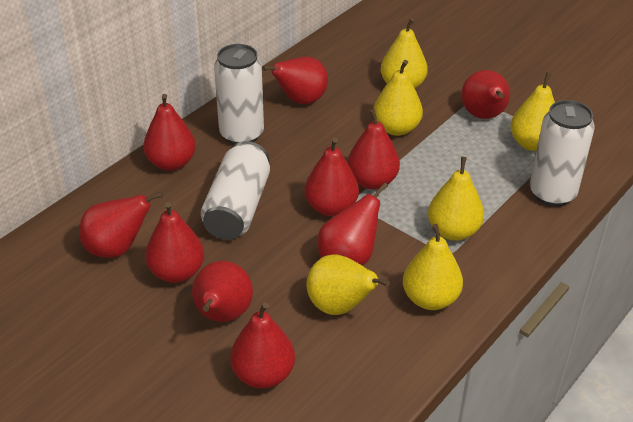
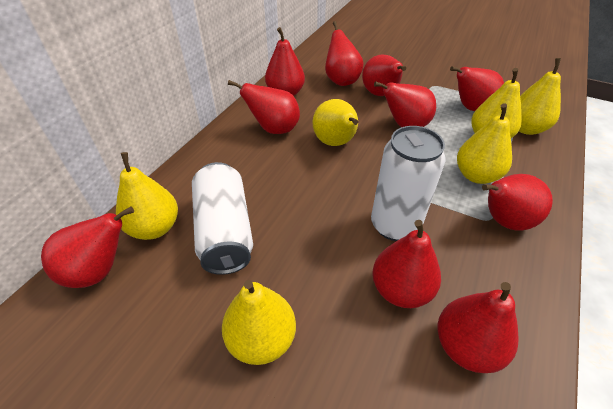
white can: 3 -> 2

